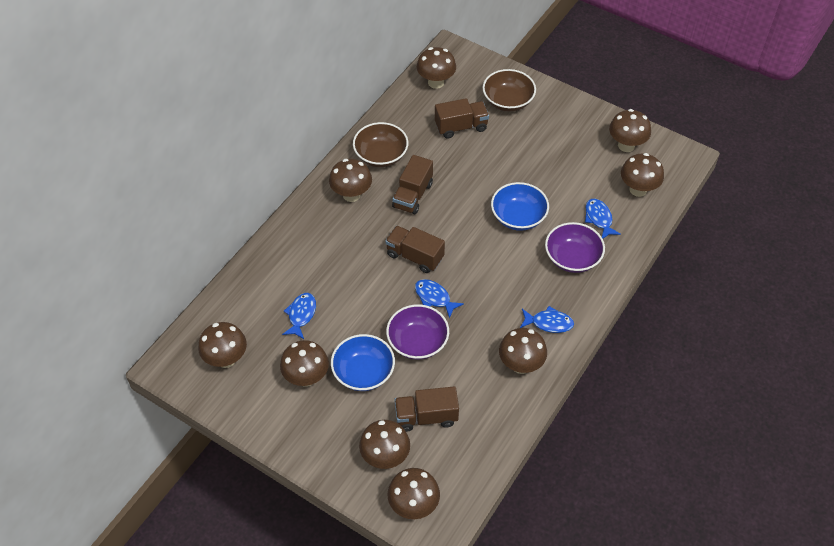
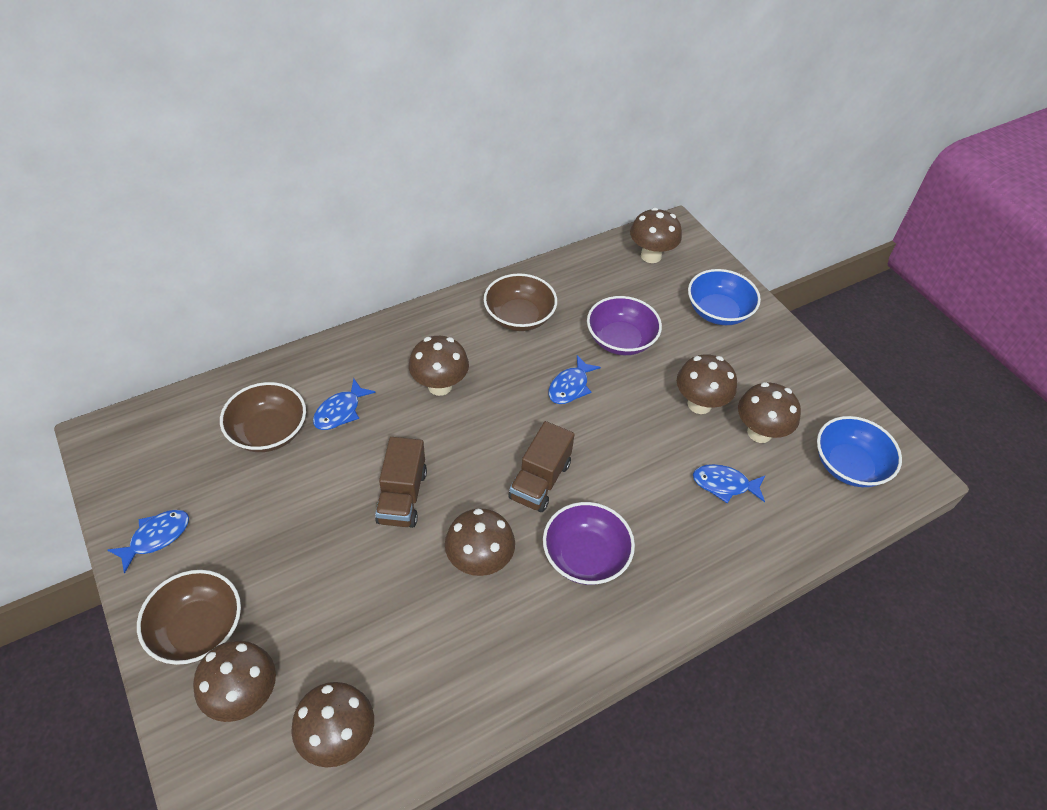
brown bowl: 2 -> 3
brown mushroom: 9 -> 7
brown truck: 4 -> 2

